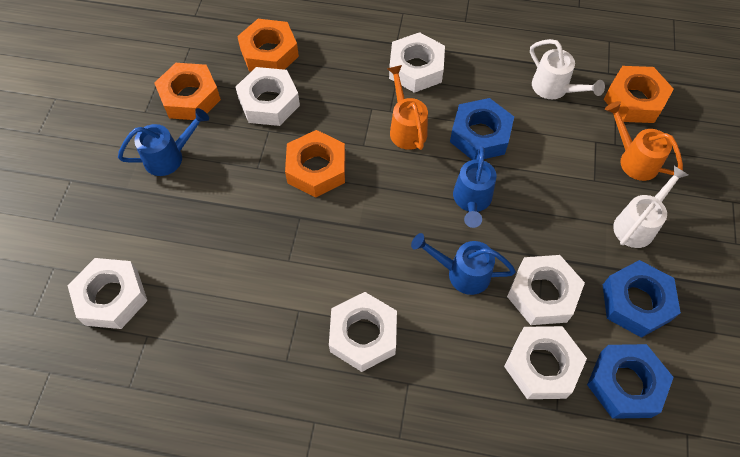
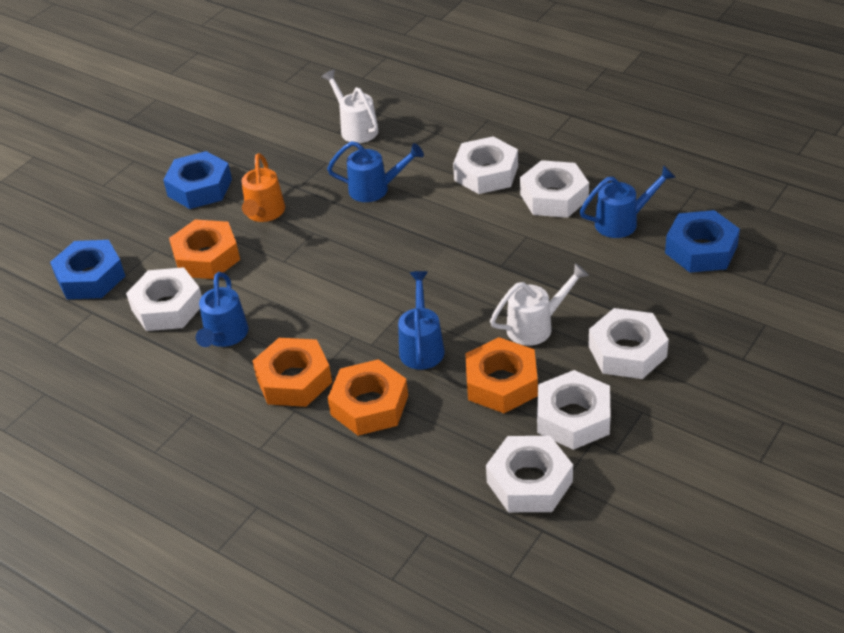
blue watering can: 3 -> 4
orange watering can: 2 -> 1

